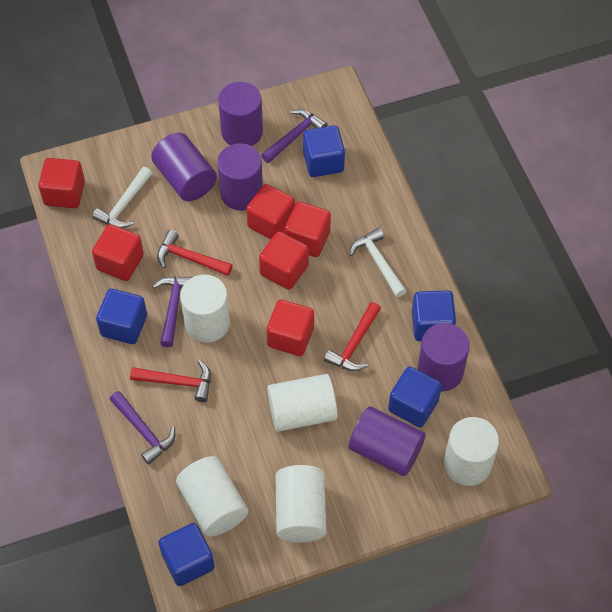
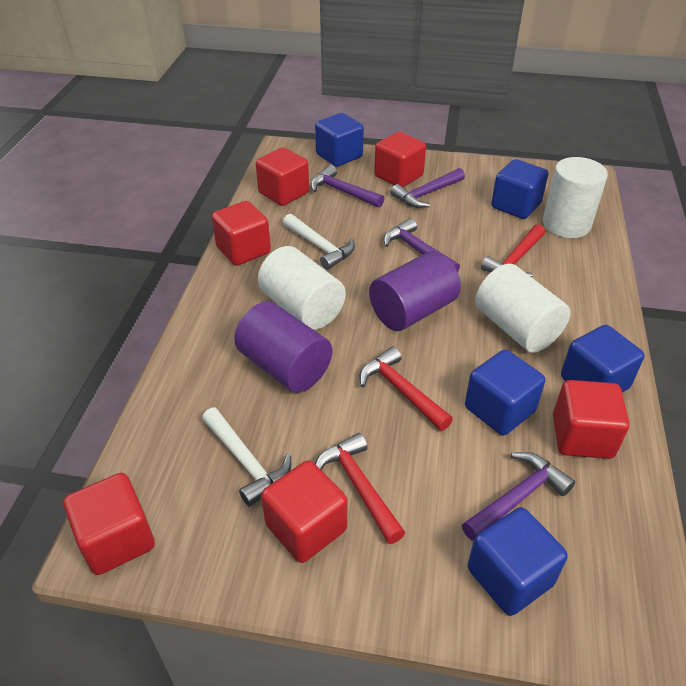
purple cylinder: 5 -> 2
purple hammer: 3 -> 4
white cylinder: 5 -> 3

